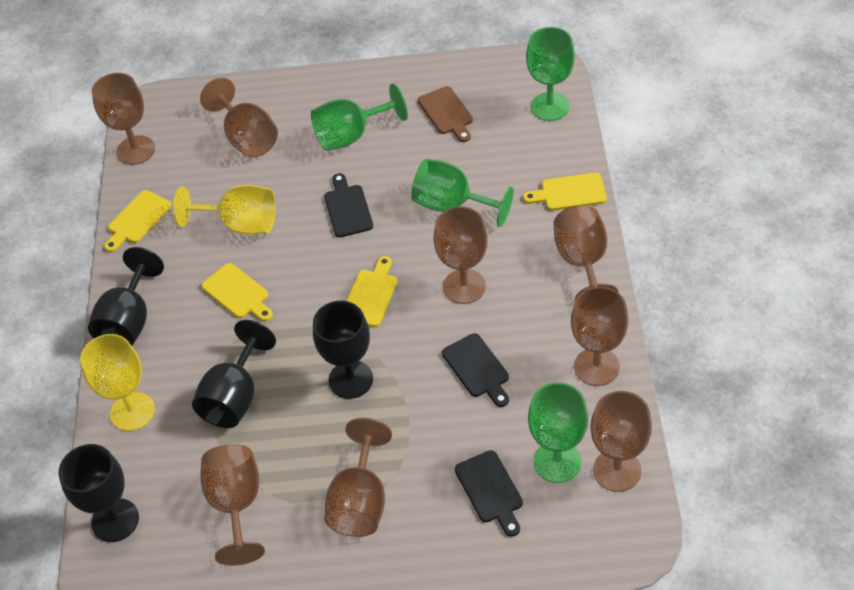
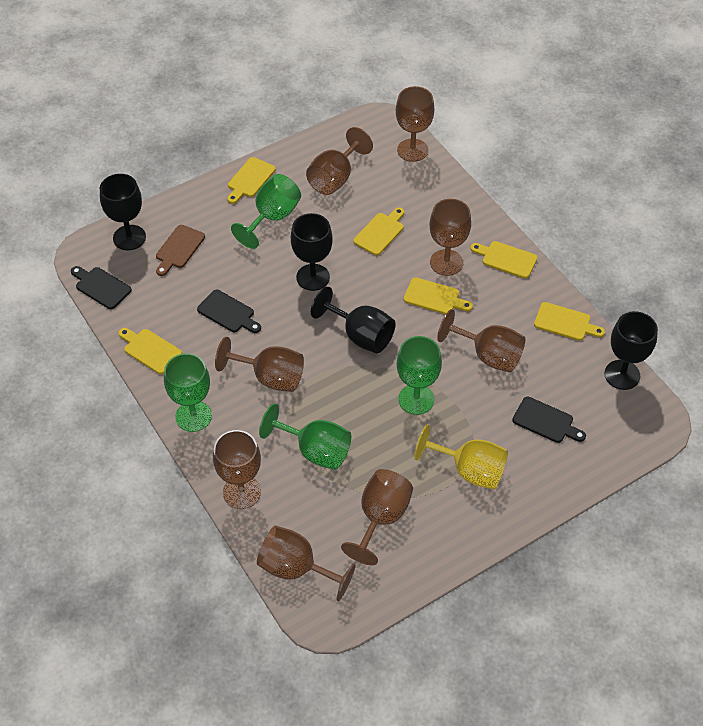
yellow cutting board: 4 -> 6
yellow goblet: 2 -> 1

